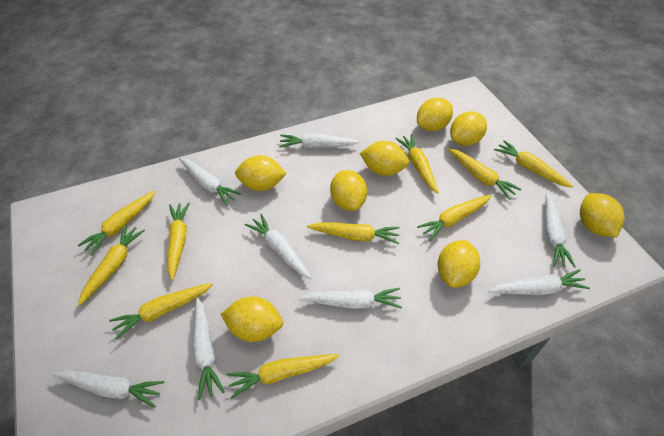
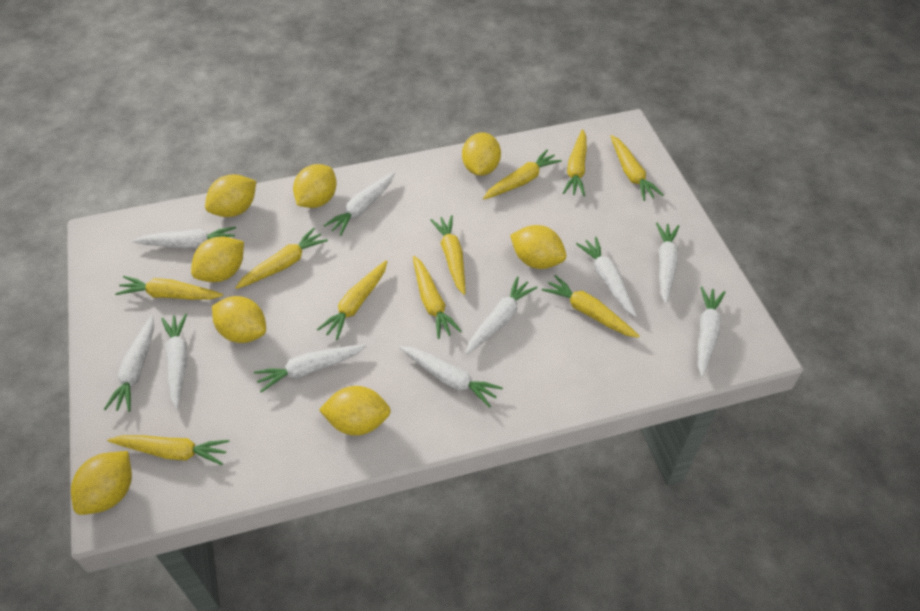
white carrot: 8 -> 10

